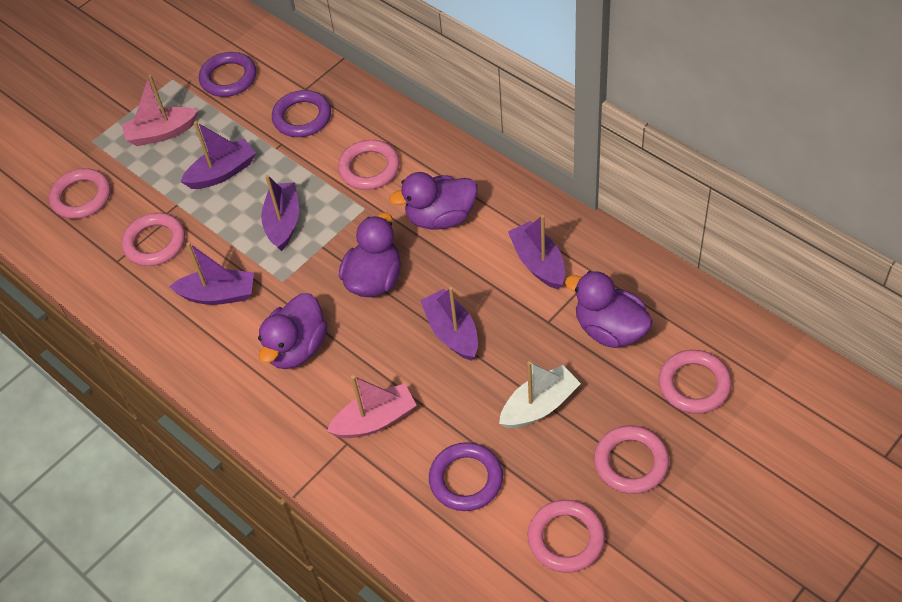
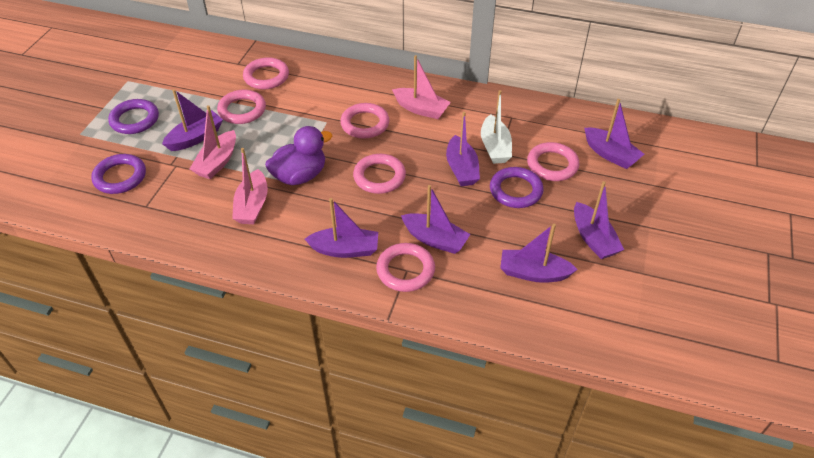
pink boat: 2 -> 3
purple boat: 5 -> 7
purple duck: 4 -> 1

